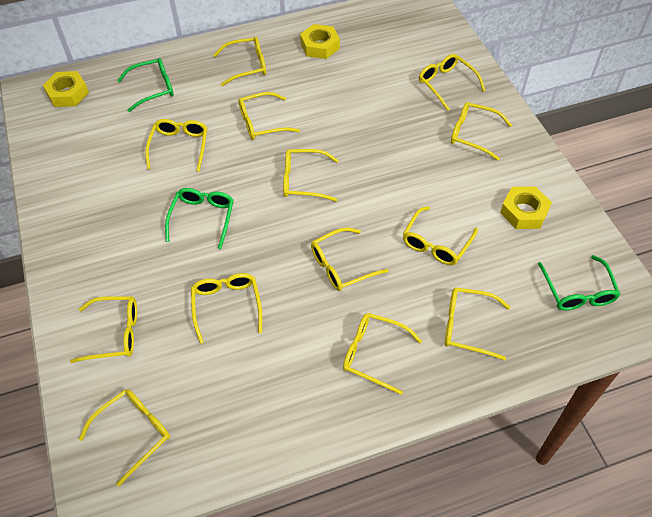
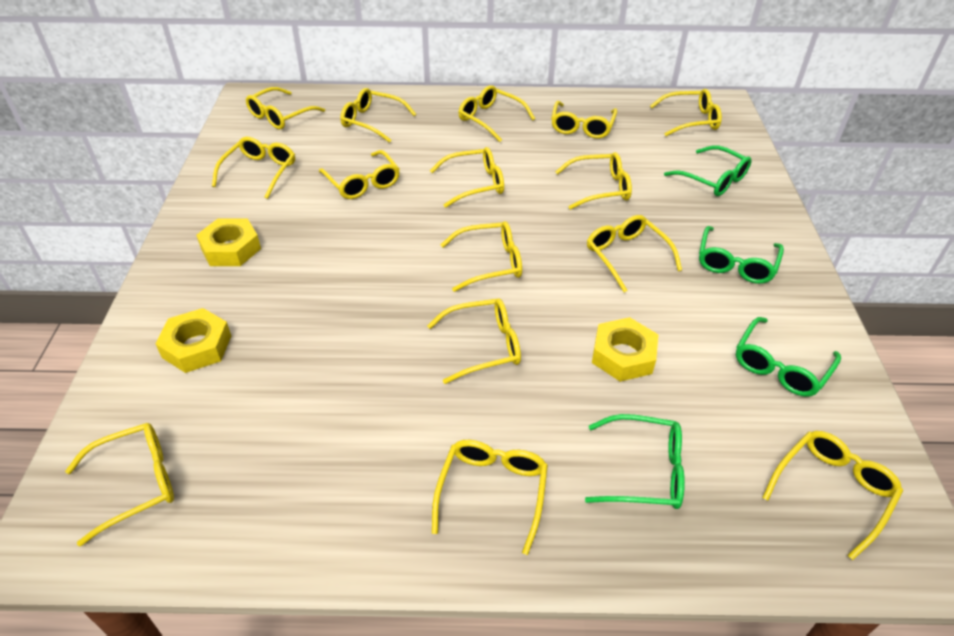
green glasses: 3 -> 4
yellow glasses: 13 -> 15

